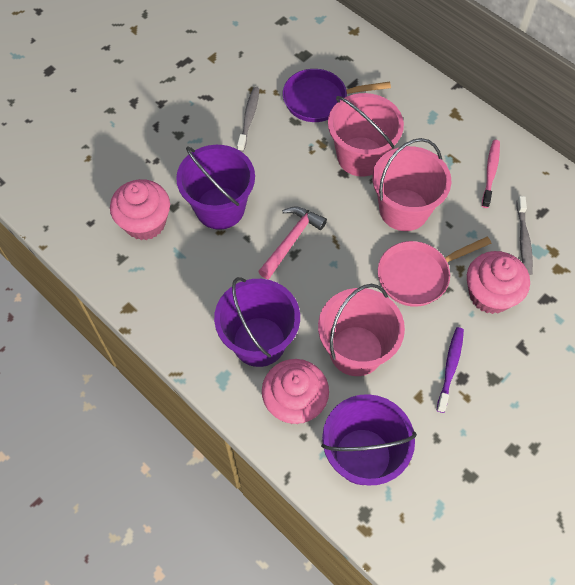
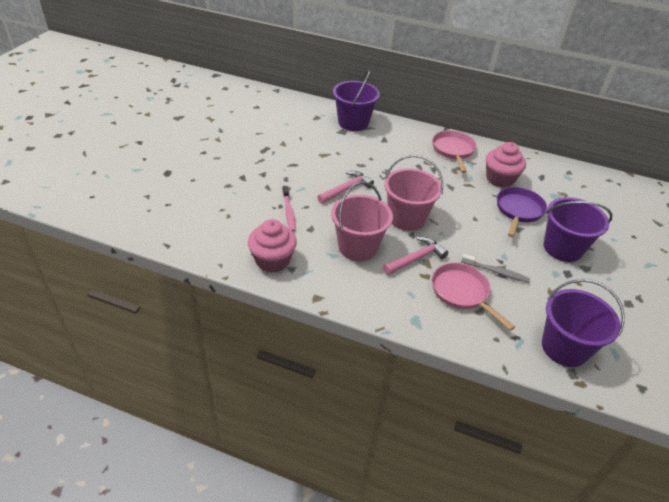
grey toothbrush: 2 -> 1
pink bucket: 3 -> 2
pink cupcake: 3 -> 2
pink hammer: 1 -> 2
pink pan: 1 -> 2
purple toothbrush: 1 -> 0

